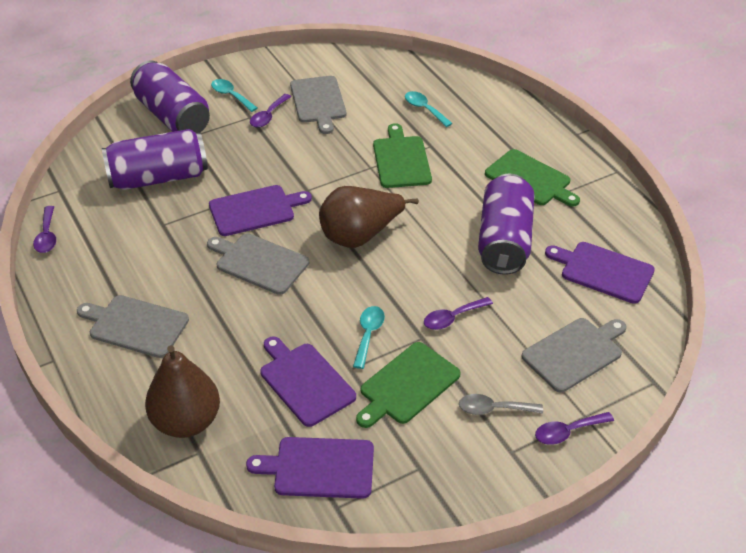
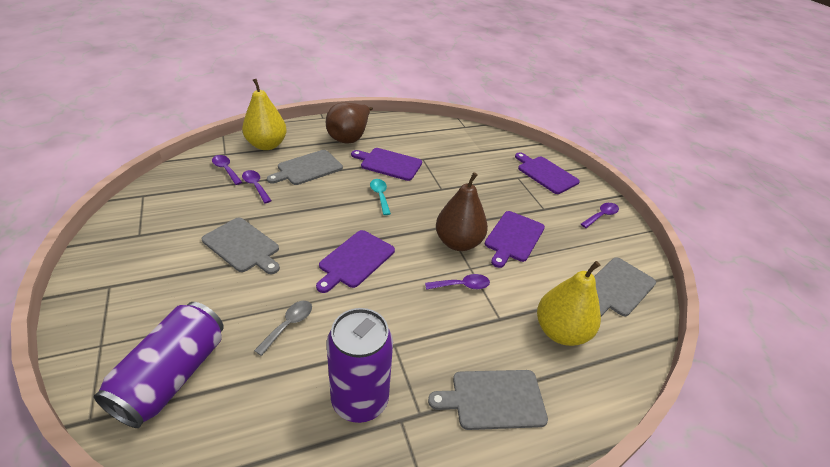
green cutting board: 3 -> 0
purple can: 3 -> 2
turquoise spoon: 3 -> 1
yellow pear: 0 -> 2

